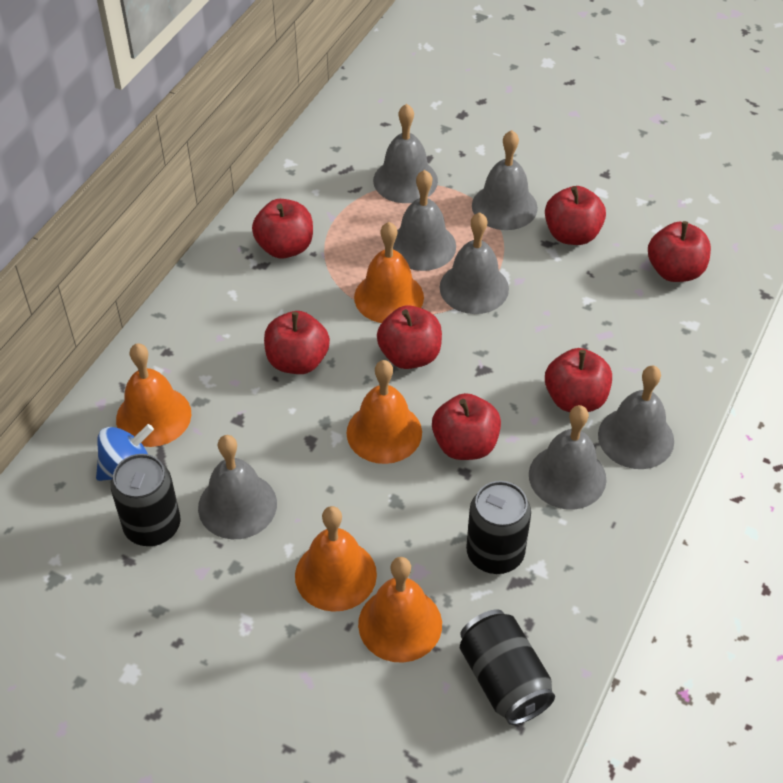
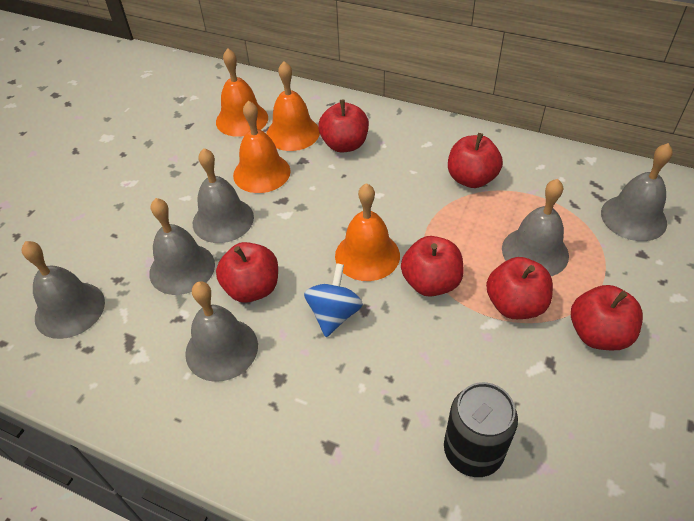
black can: 3 -> 1
grey bell: 7 -> 6
orange bell: 5 -> 4
red apple: 7 -> 6

